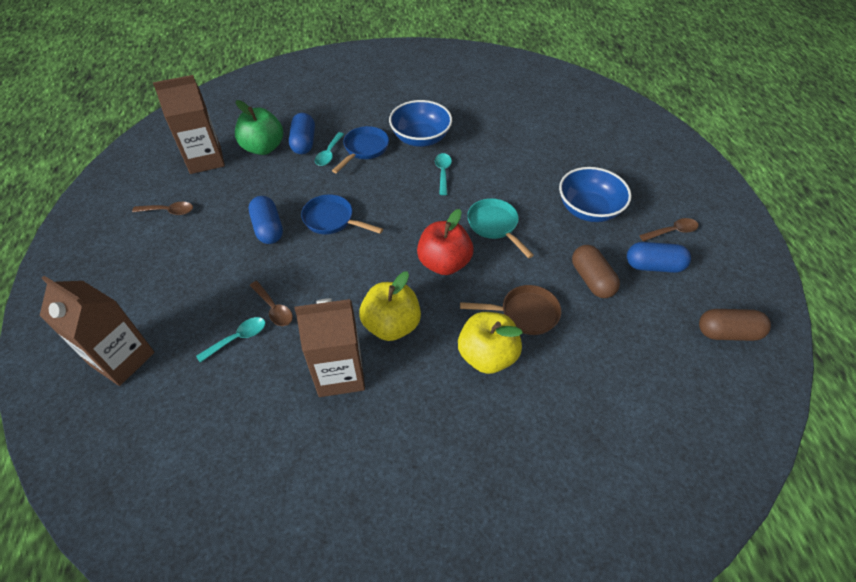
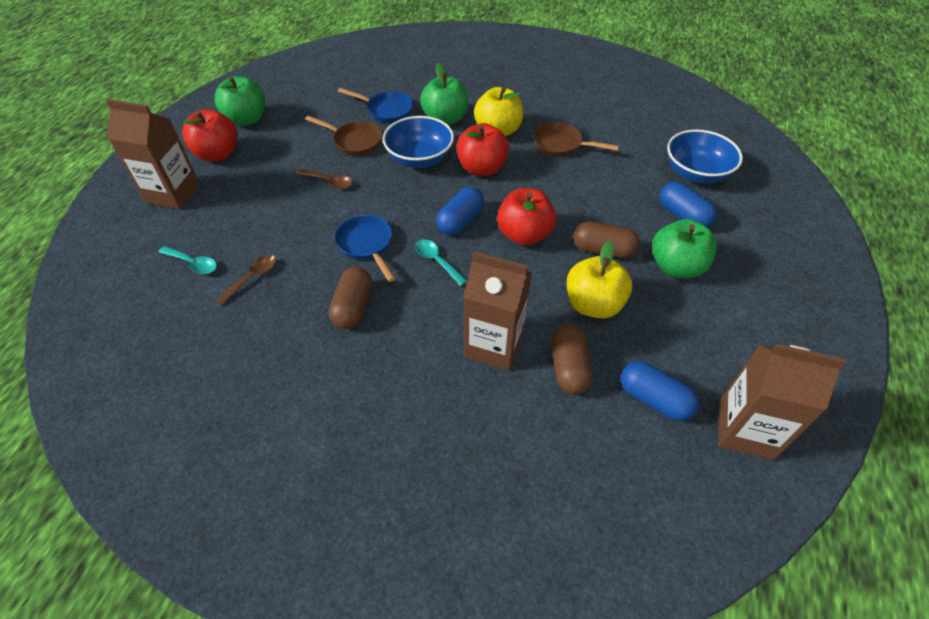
brown capsule: 2 -> 3
brown pan: 1 -> 2
brown spoon: 3 -> 2
green apple: 1 -> 3
red apple: 1 -> 3
turquoise pan: 1 -> 0
turquoise spoon: 3 -> 2

